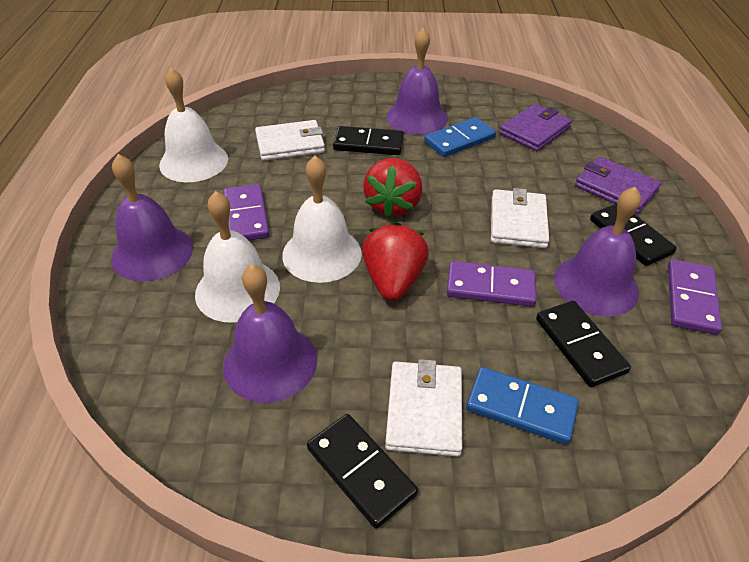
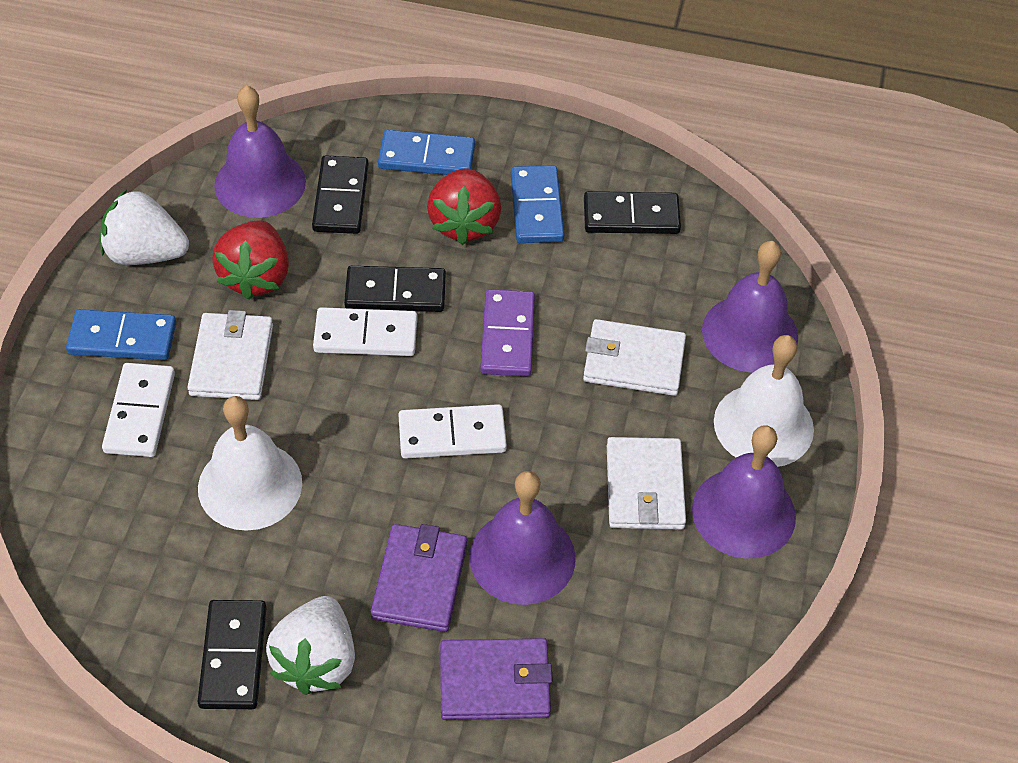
blue domino: 2 -> 3
purple domino: 3 -> 1
white bell: 3 -> 2
white domino: 0 -> 3
white strawberry: 0 -> 2

